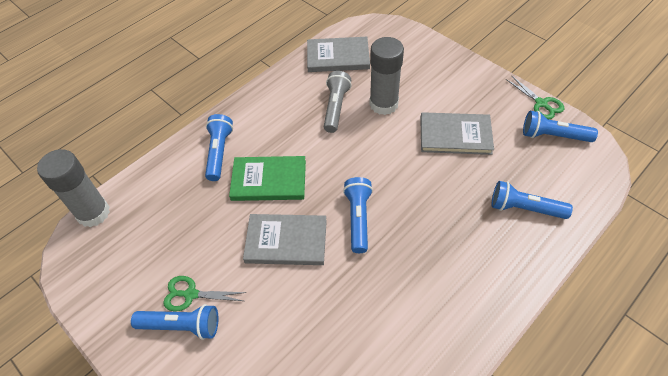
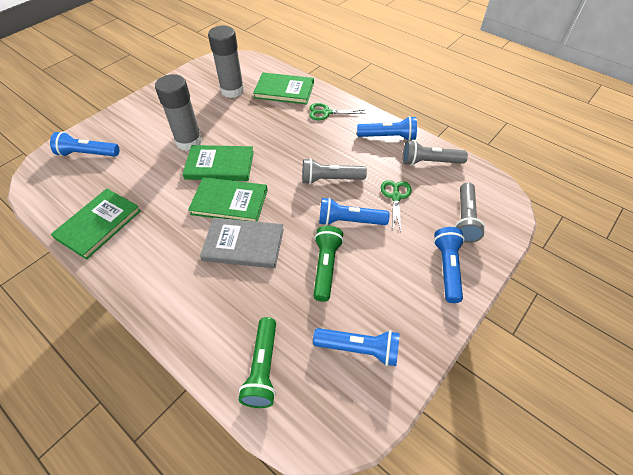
green book: 1 -> 4
green flashlight: 0 -> 2
grey book: 3 -> 1
grey flashlight: 1 -> 3

